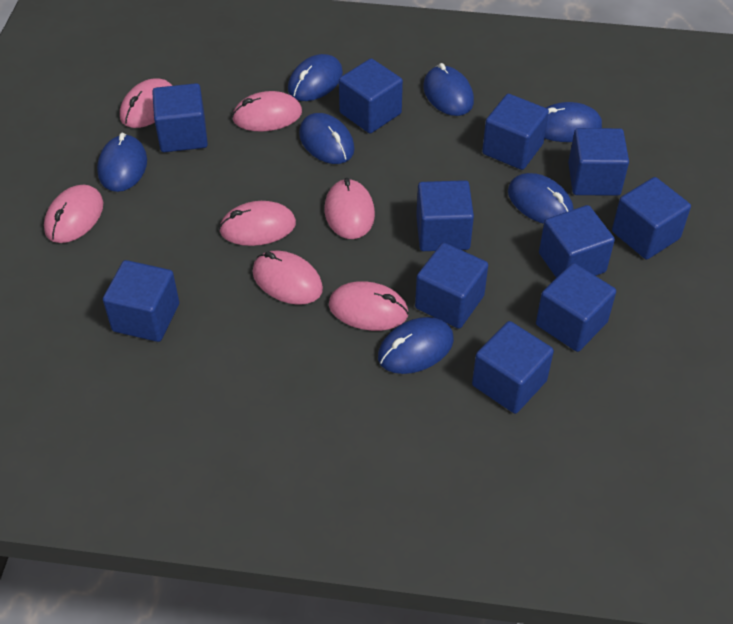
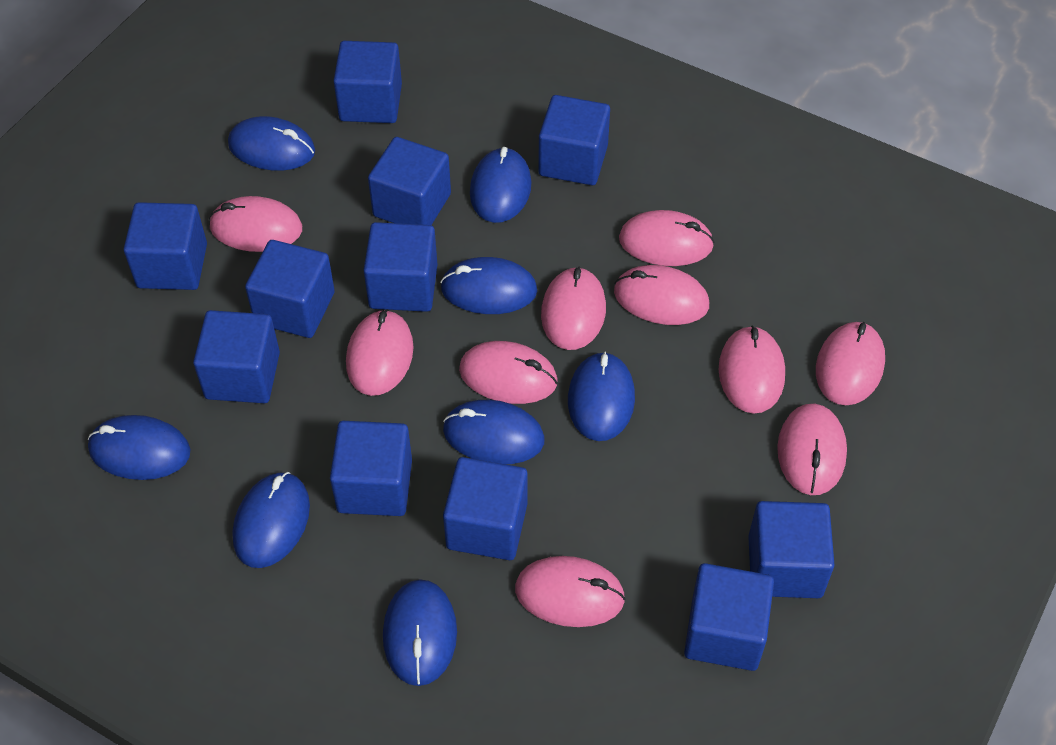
blue mouse: 7 -> 8
pink mouse: 7 -> 10

